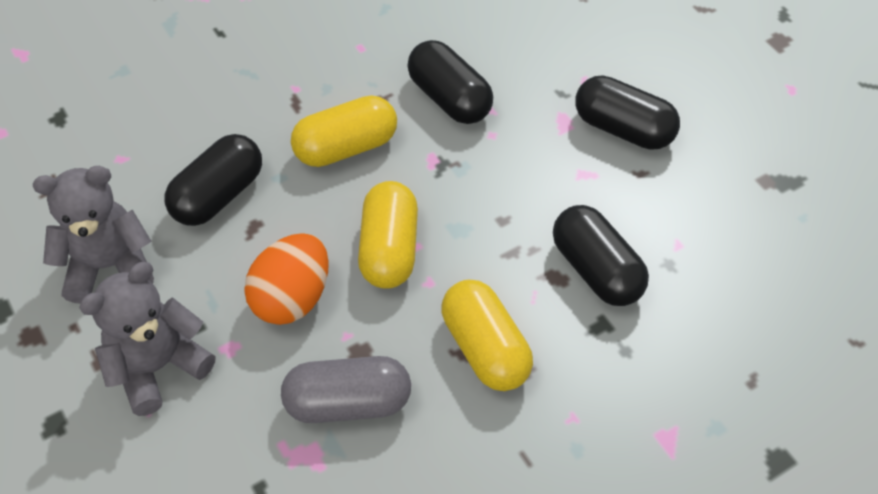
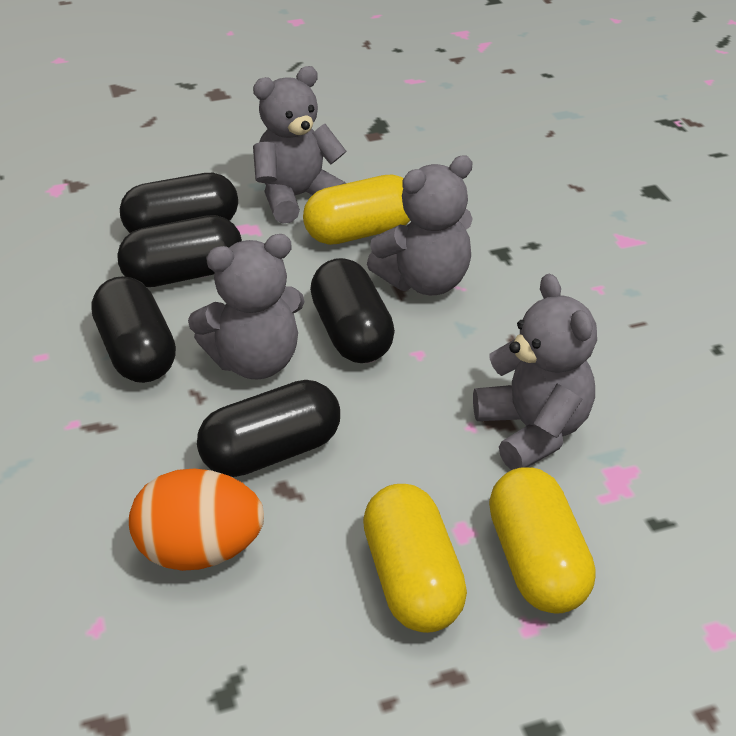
black capsule: 4 -> 5
grey capsule: 1 -> 0
grey teddy bear: 2 -> 4

